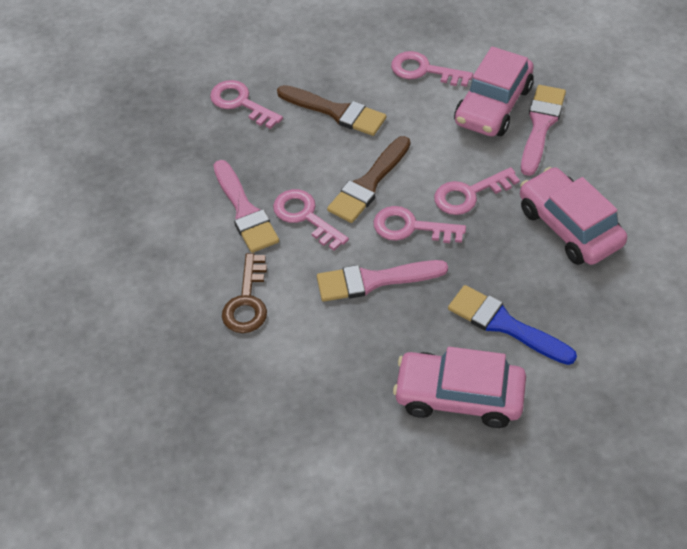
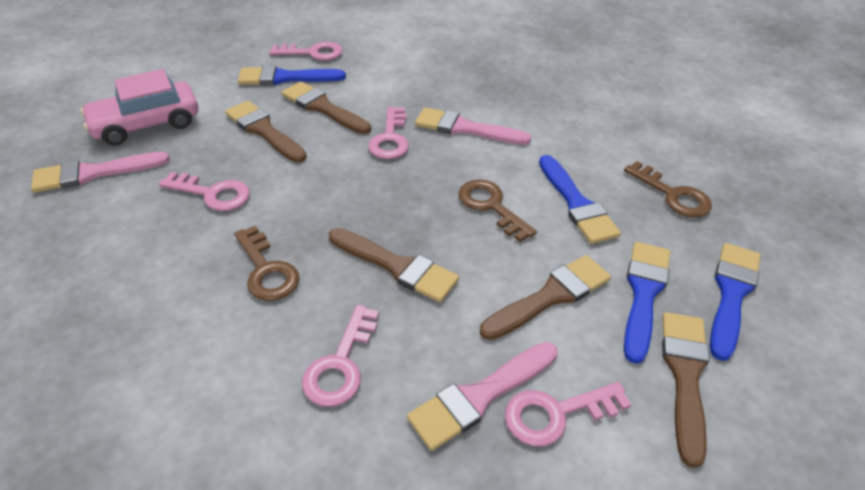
blue brush: 1 -> 4
brown brush: 2 -> 5
brown key: 1 -> 3
pink car: 3 -> 1

